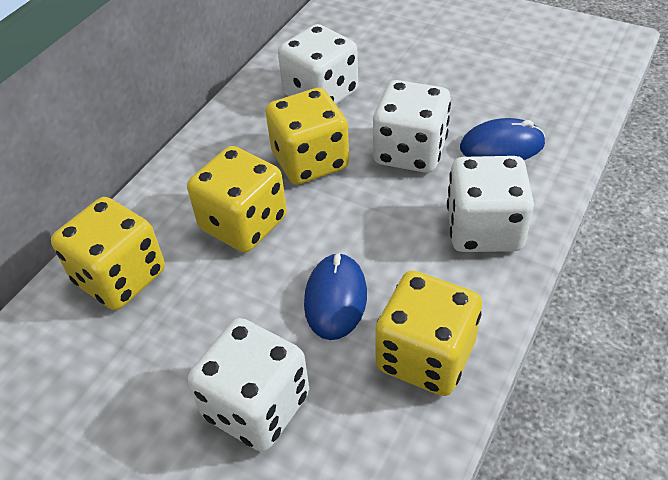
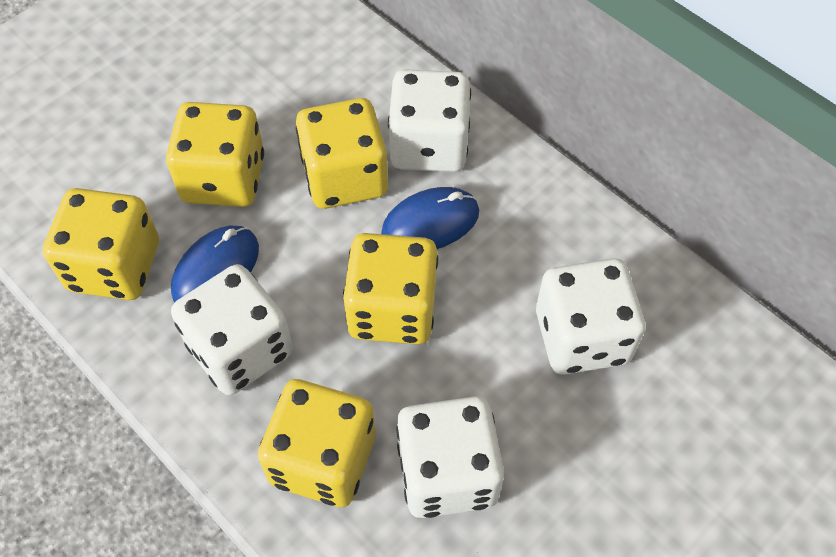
yellow dice: 4 -> 5

